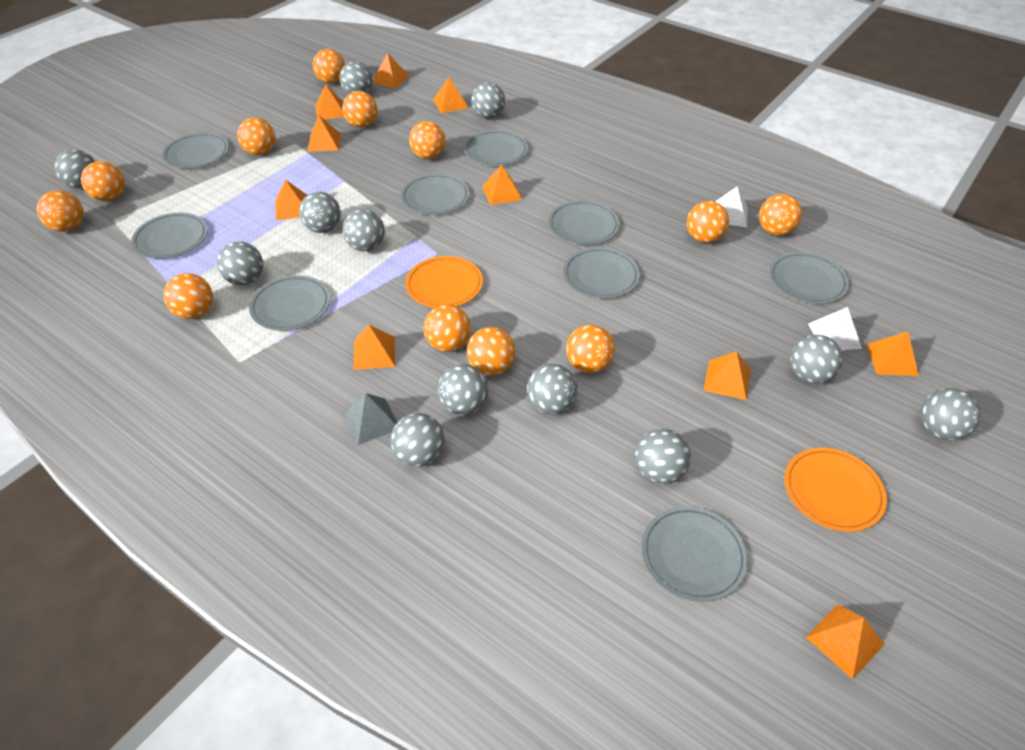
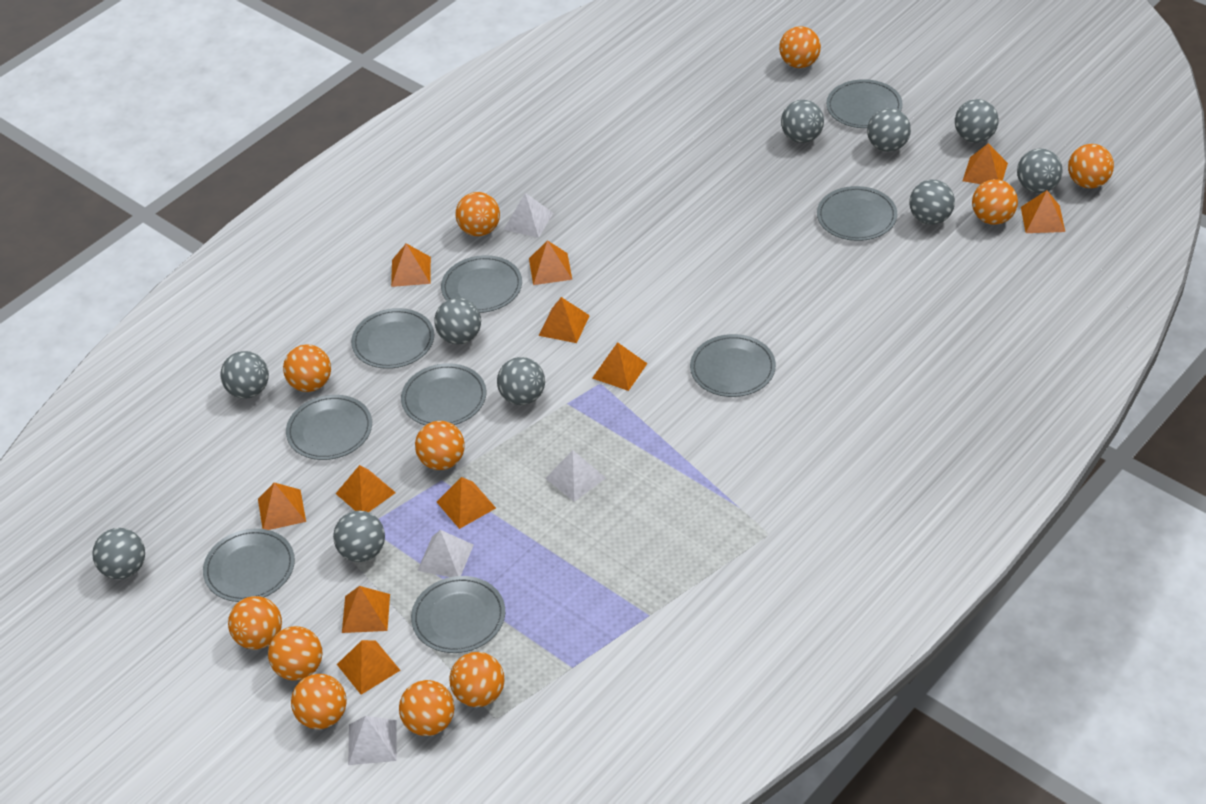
grey ball: 12 -> 10
grey pyramid: 1 -> 0
orange ball: 12 -> 11
orange plate: 2 -> 0
orange pyramid: 10 -> 11
white pyramid: 2 -> 4

